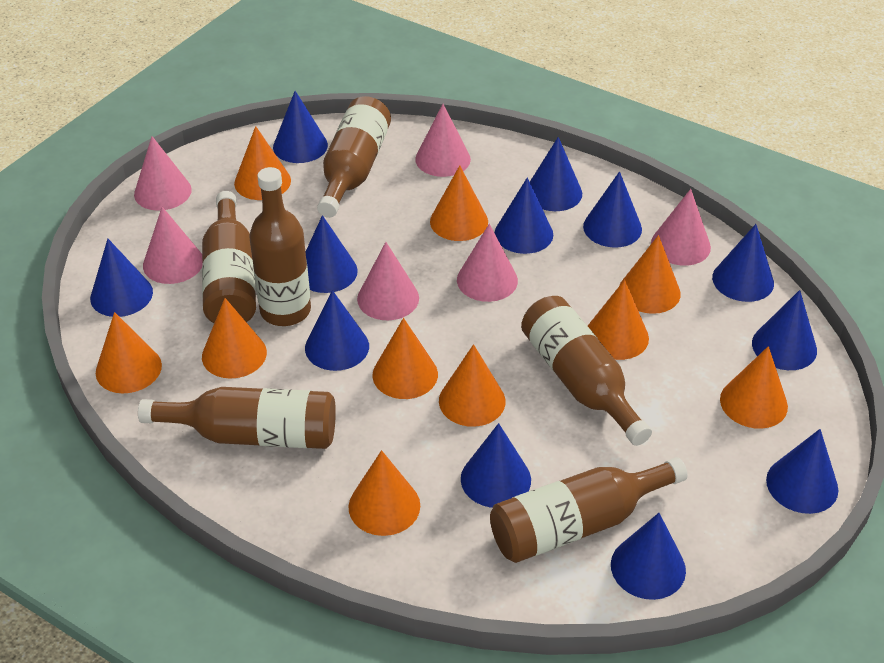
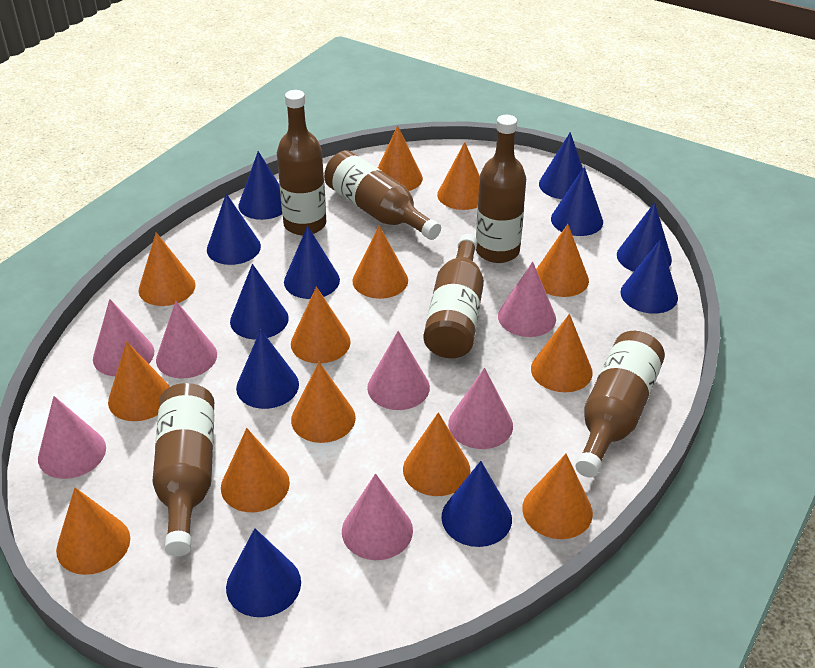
blue cone: 12 -> 11
orange cone: 10 -> 13
pink cone: 6 -> 7

